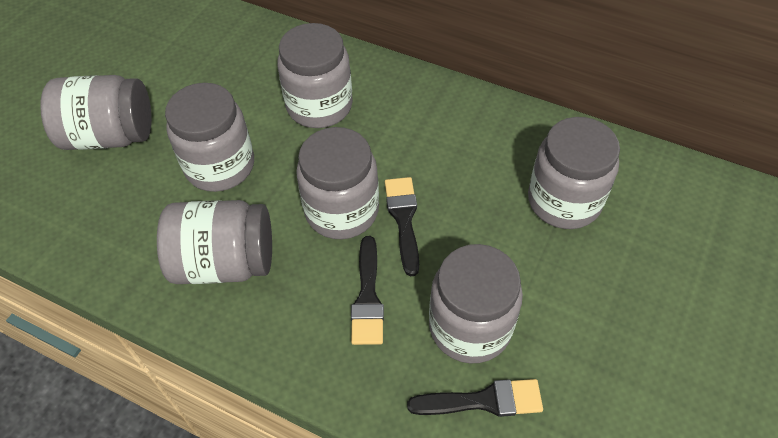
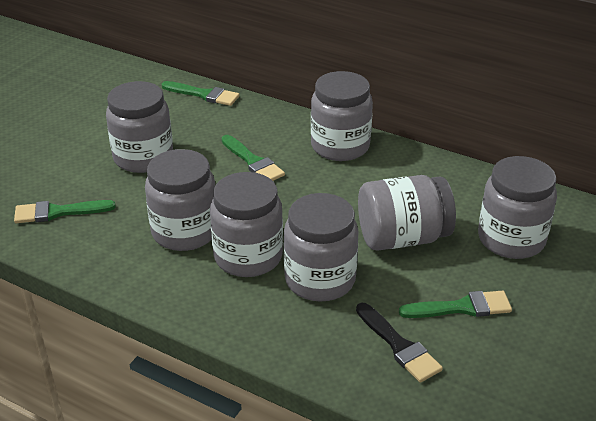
black brush: 3 -> 1
green brush: 0 -> 4

